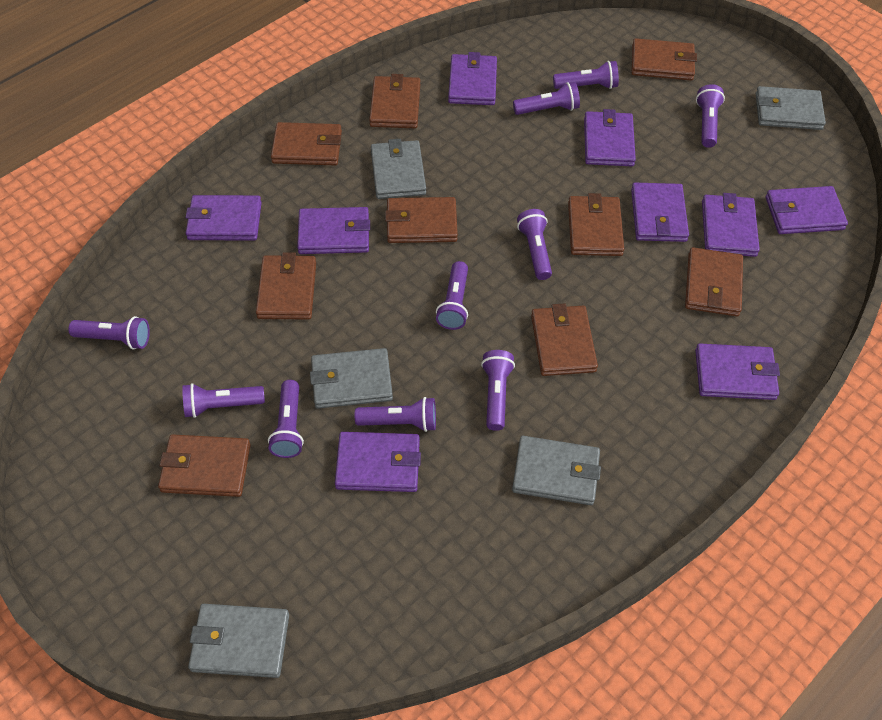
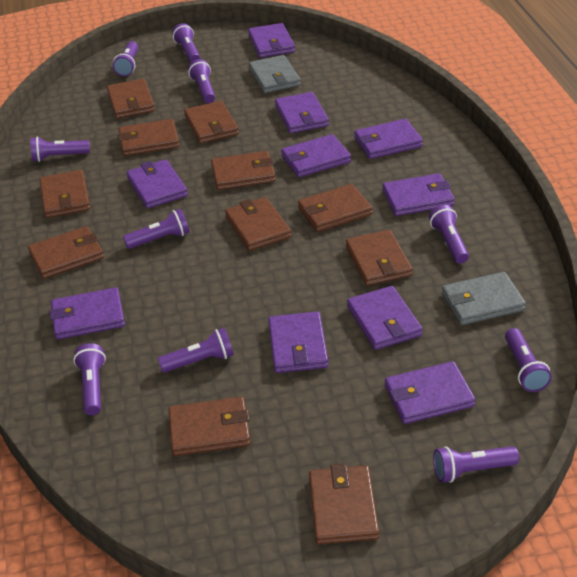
brown wallet: 9 -> 11
grey wallet: 5 -> 2
purple wallet: 9 -> 10

